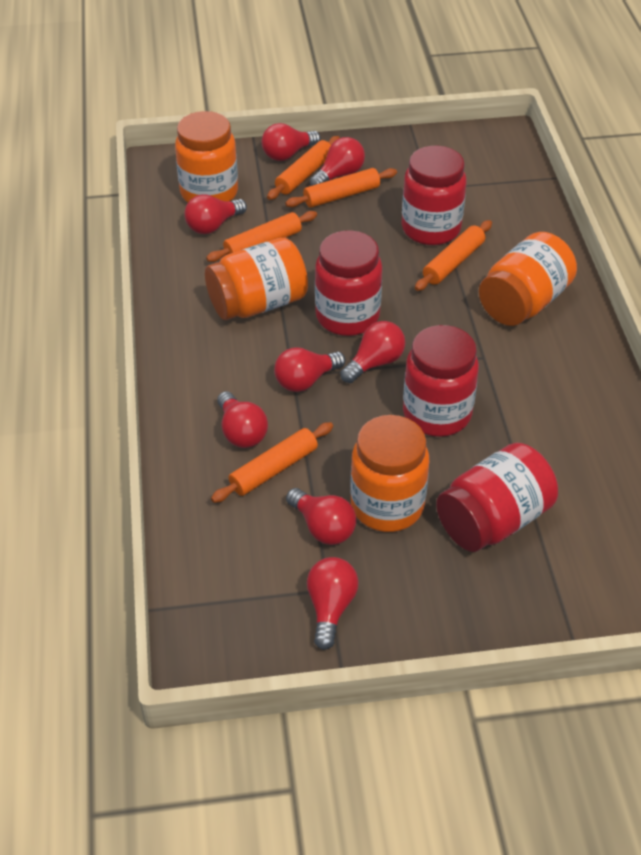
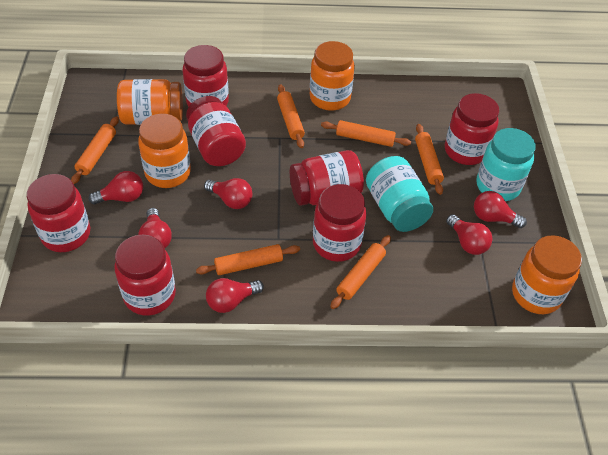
orange rolling pin: 5 -> 6
red jar: 4 -> 7
red light bulb: 8 -> 6
turquoise jar: 0 -> 2

